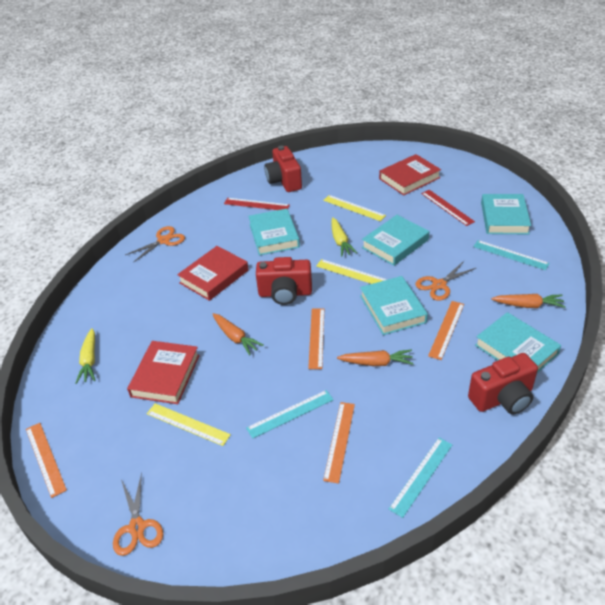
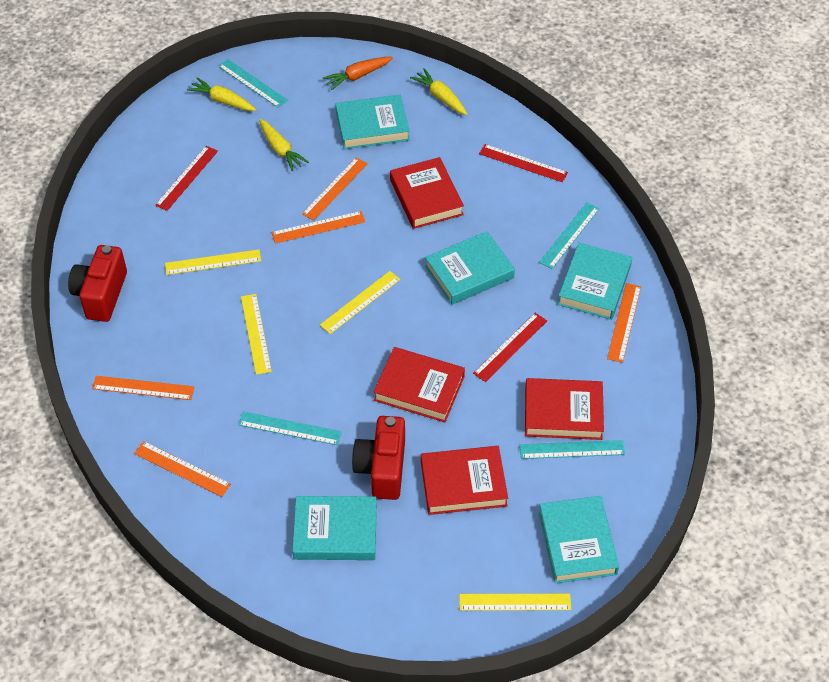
orange carrot: 3 -> 1
orange ruler: 4 -> 5
orange scissors: 3 -> 0
red book: 3 -> 4
red camera: 3 -> 2
red ruler: 2 -> 3
turquoise ruler: 3 -> 4
yellow carrot: 2 -> 3
yellow ruler: 3 -> 4

